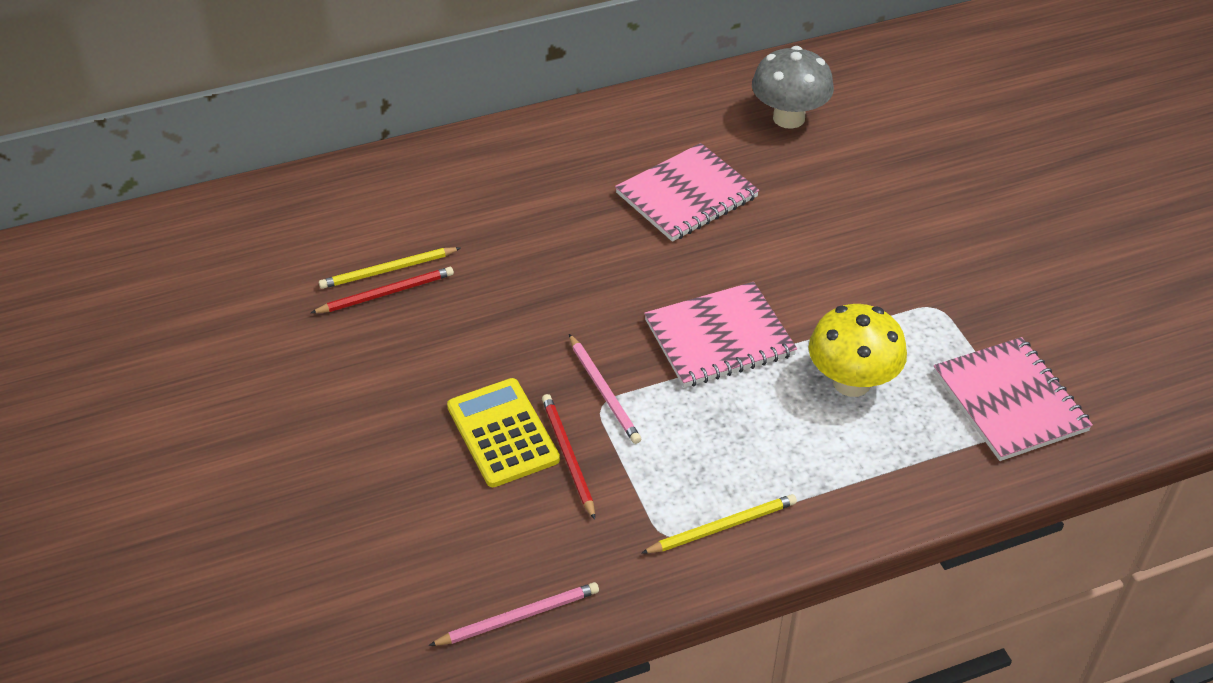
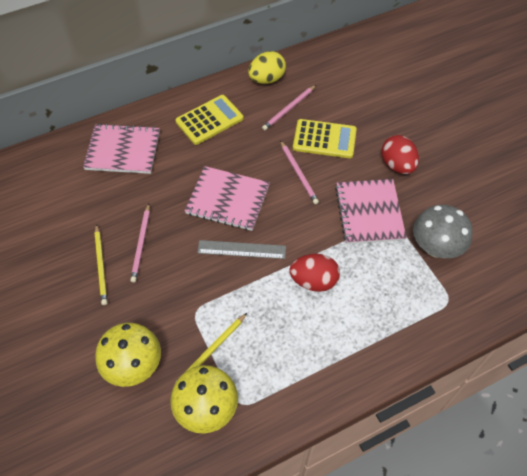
grey ruler: 0 -> 1
pink pencil: 2 -> 3
red egg: 0 -> 2
red pencil: 2 -> 0
yellow calculator: 1 -> 2
yellow egg: 0 -> 1
yellow mushroom: 1 -> 2

